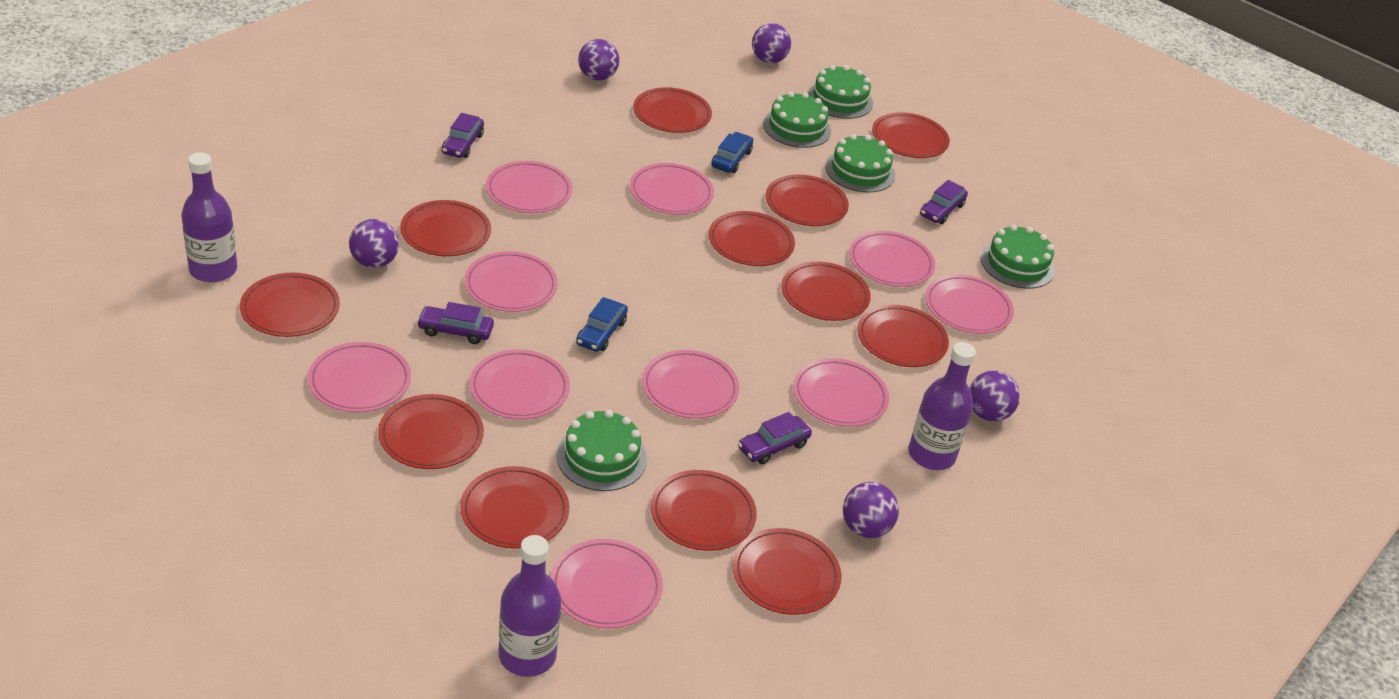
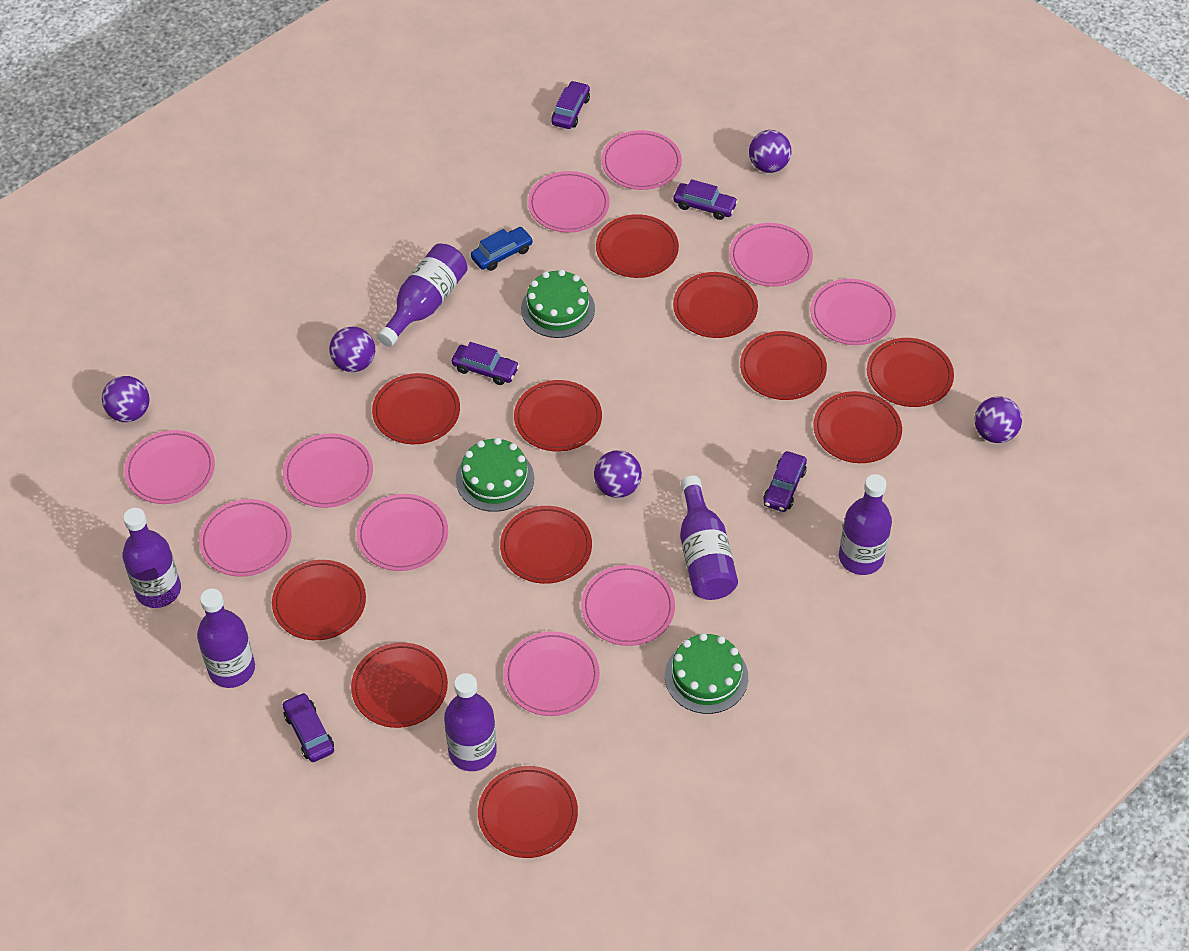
blue car: 2 -> 1
green cake: 5 -> 3
purple bottle: 3 -> 6
purple car: 4 -> 5
red plate: 12 -> 11

